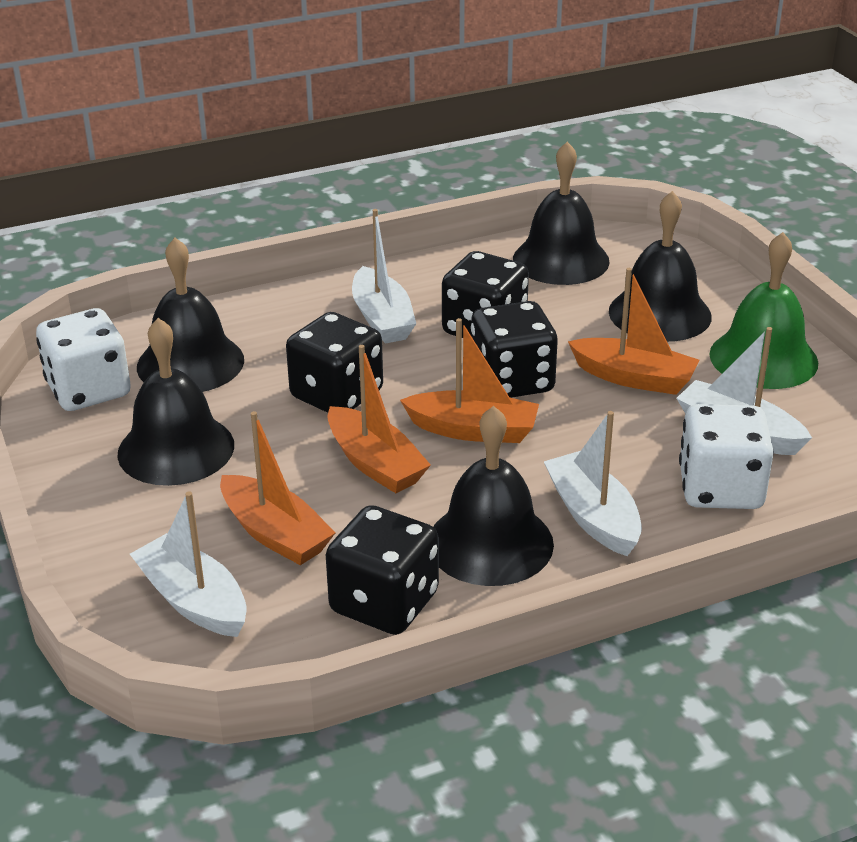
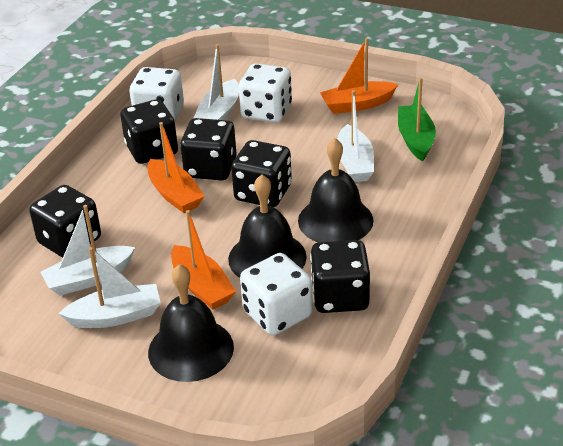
black bell: 5 -> 3
black dice: 4 -> 5
green bell: 1 -> 0
green boat: 0 -> 1
orange boat: 4 -> 3
white dice: 2 -> 3

